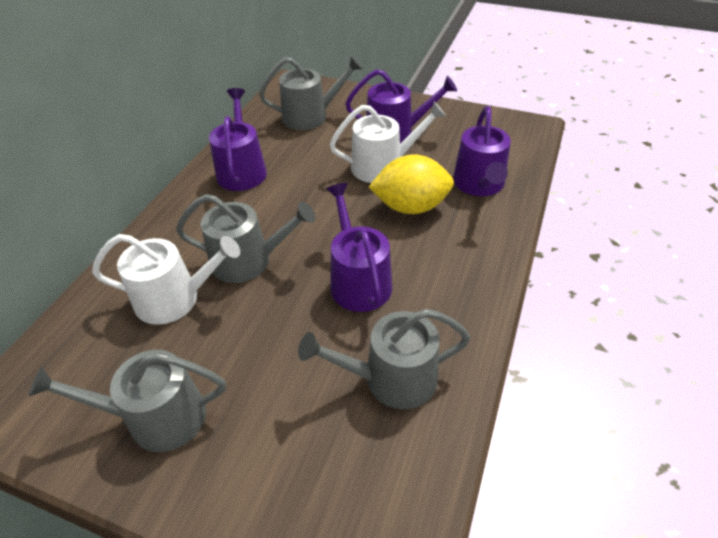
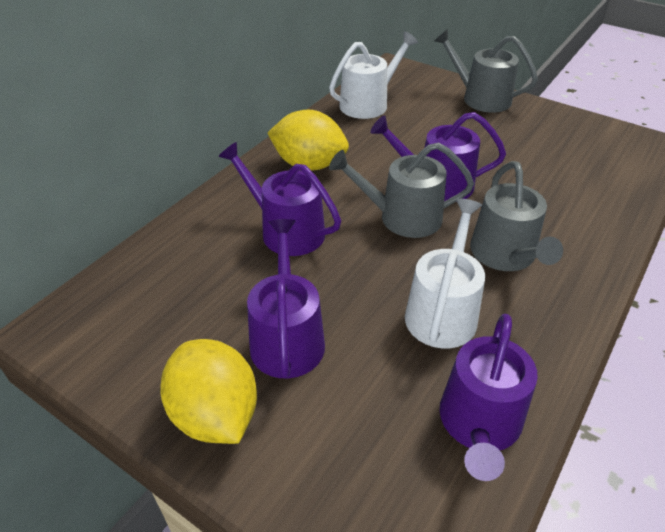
grey watering can: 4 -> 3
yellow lemon: 1 -> 2

